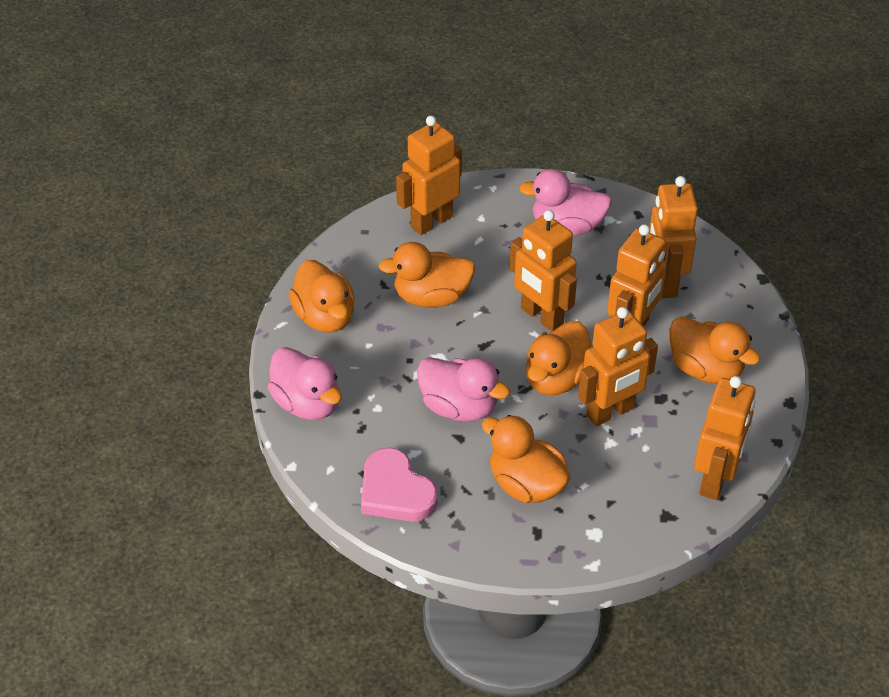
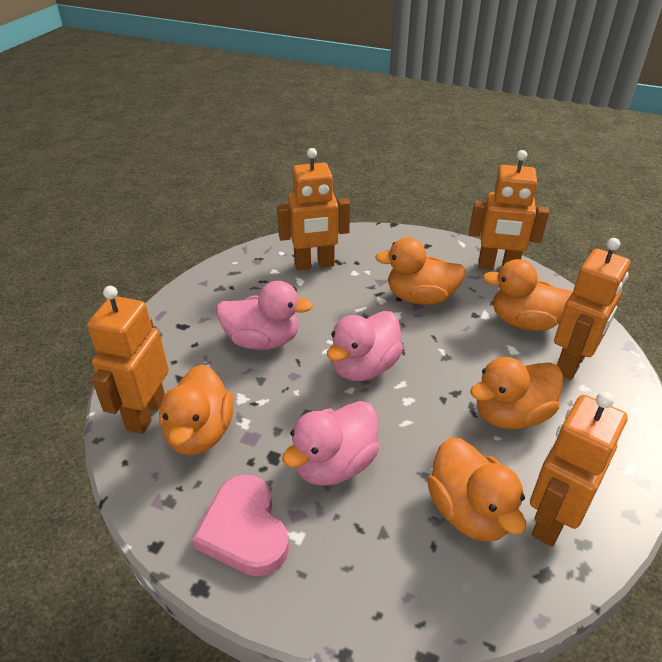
orange robot: 6 -> 5

